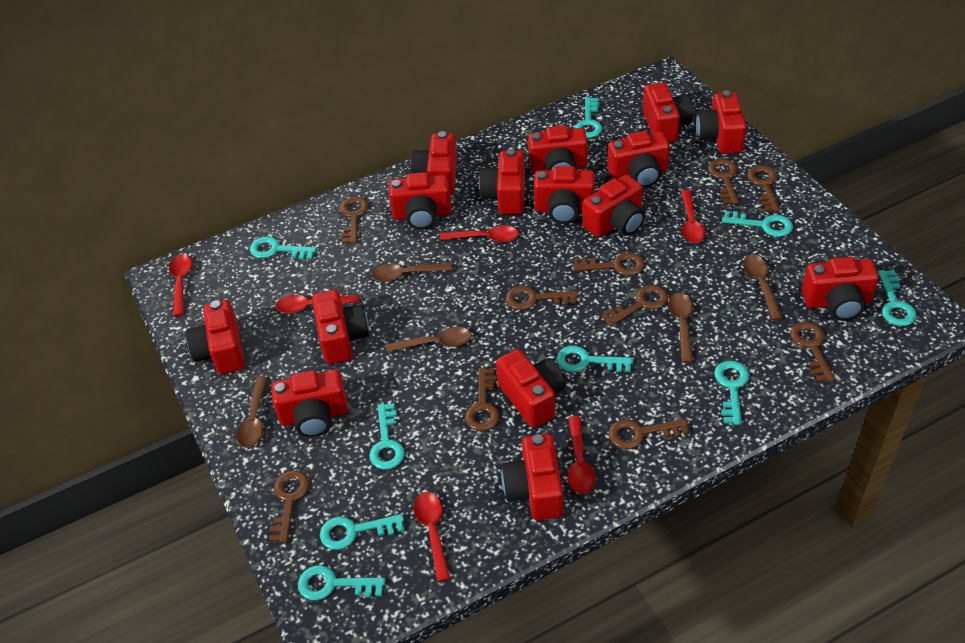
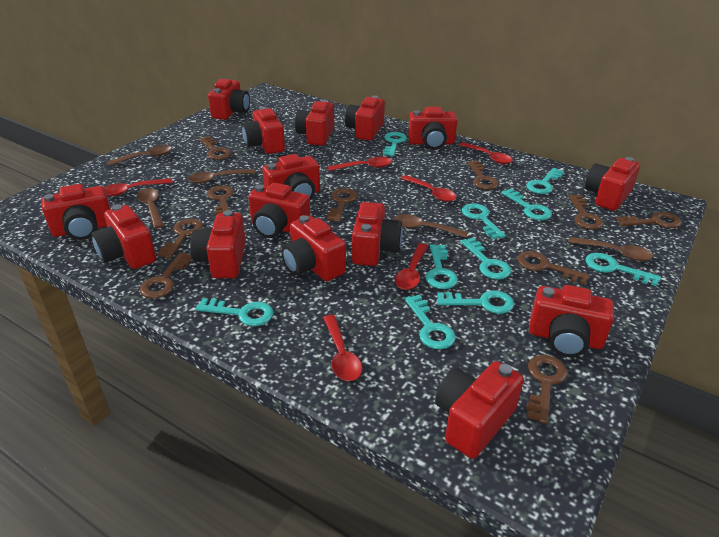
turquoise key: 9 -> 10

